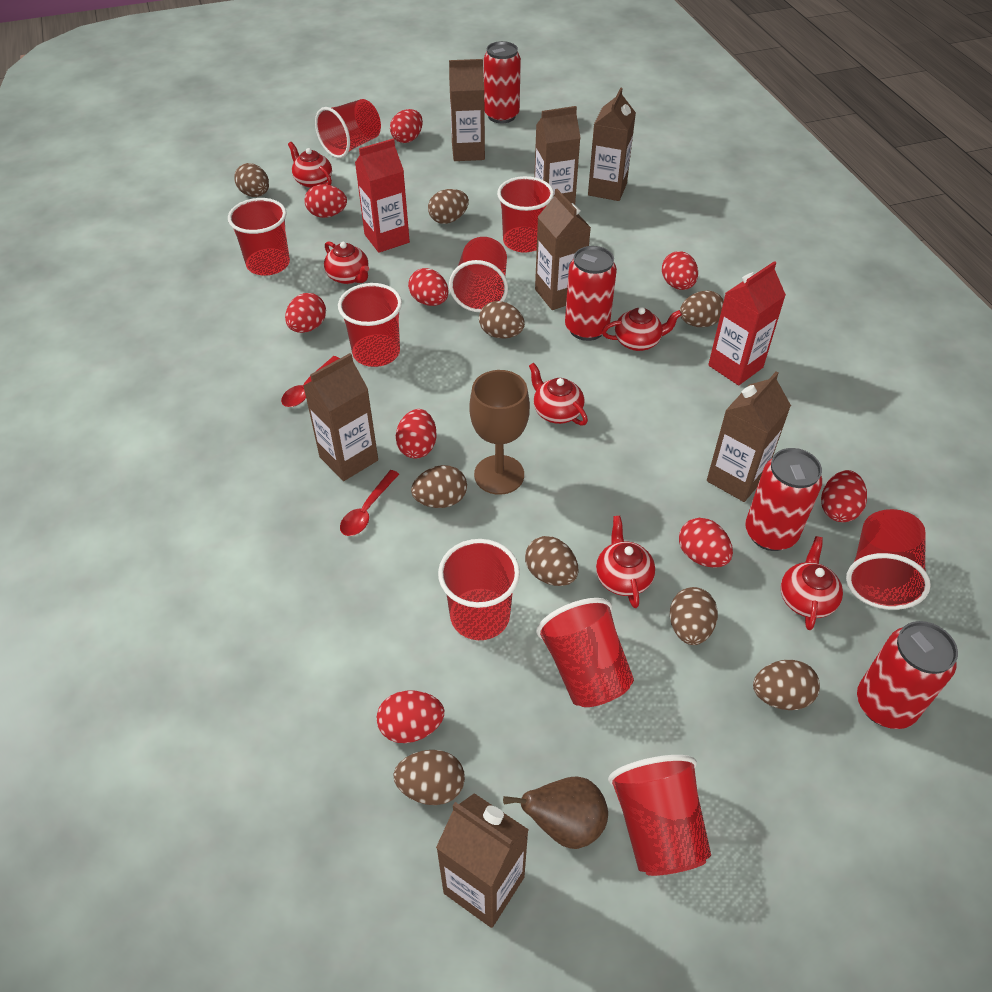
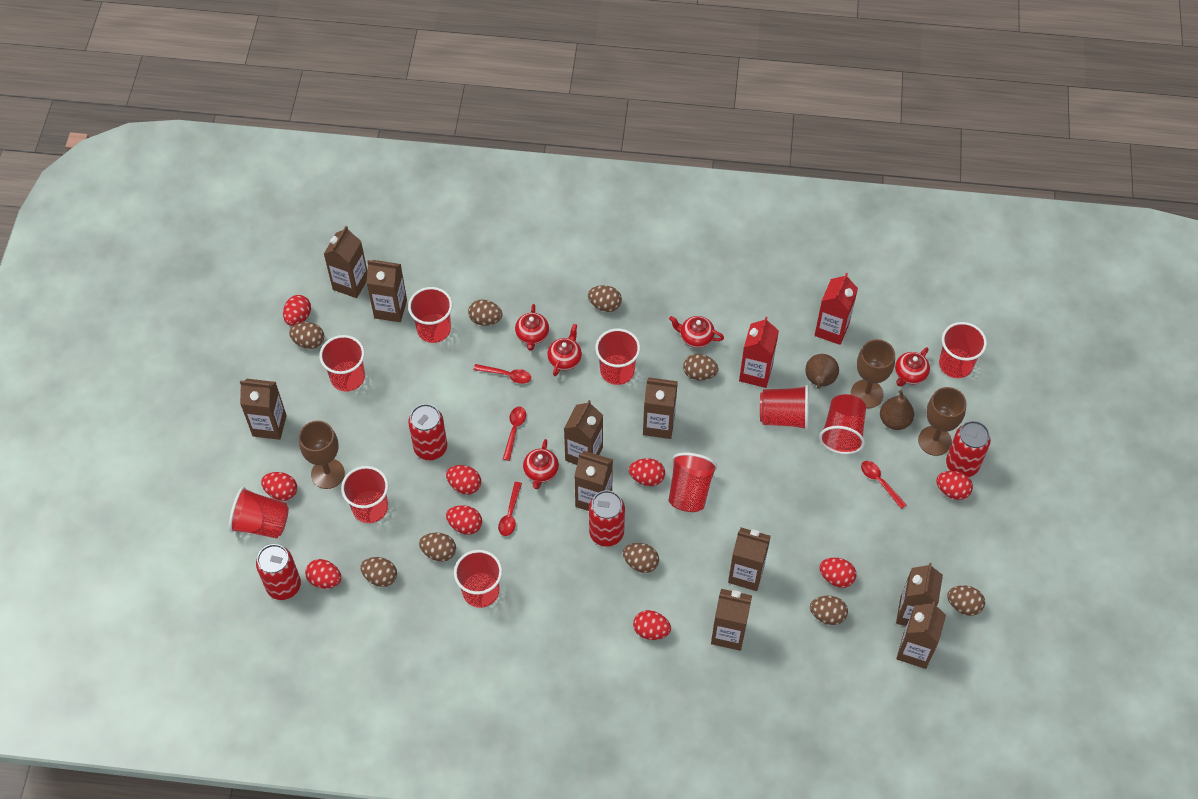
brown carton: 7 -> 10
brown goblet: 1 -> 3
brown pear: 1 -> 2
red cup: 9 -> 10
red spoon: 2 -> 4
red teapot: 6 -> 5

